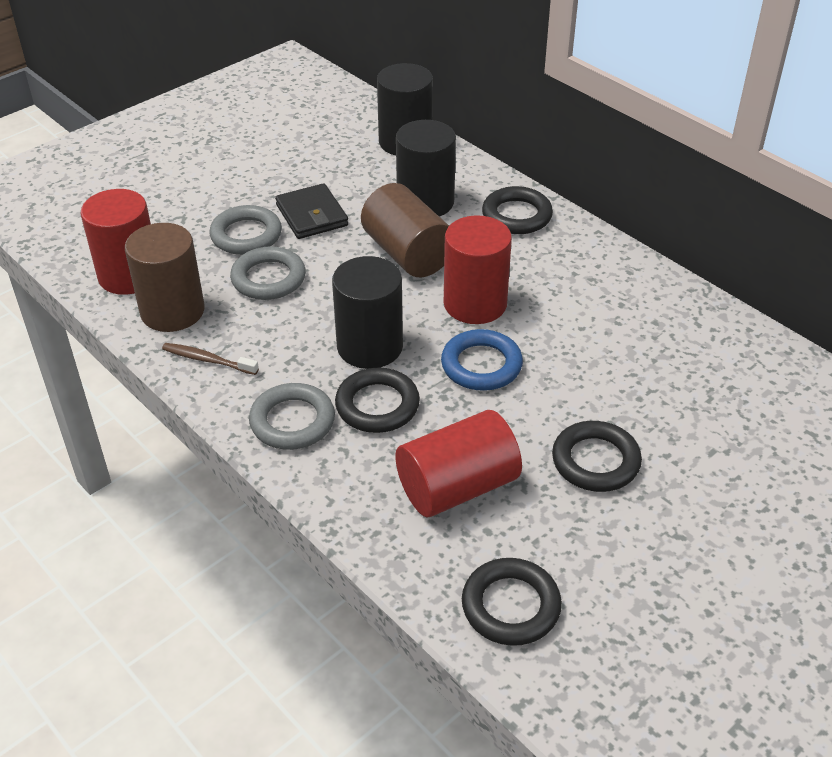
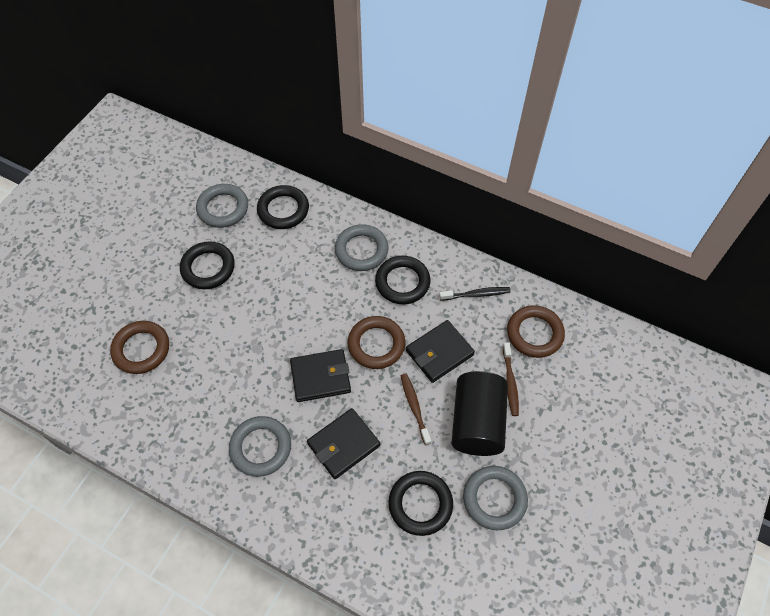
black cylinder: 3 -> 1
black toothbrush: 0 -> 1
black wallet: 1 -> 3
blue ring: 1 -> 0
brown cylinder: 2 -> 0
brown ring: 0 -> 3
brown toothbrush: 1 -> 2
grey ring: 3 -> 4
red cylinder: 3 -> 0

